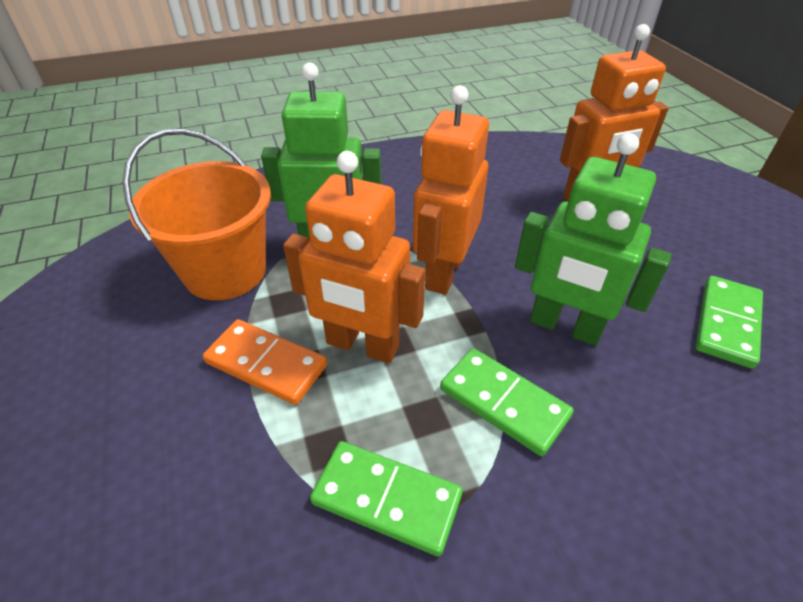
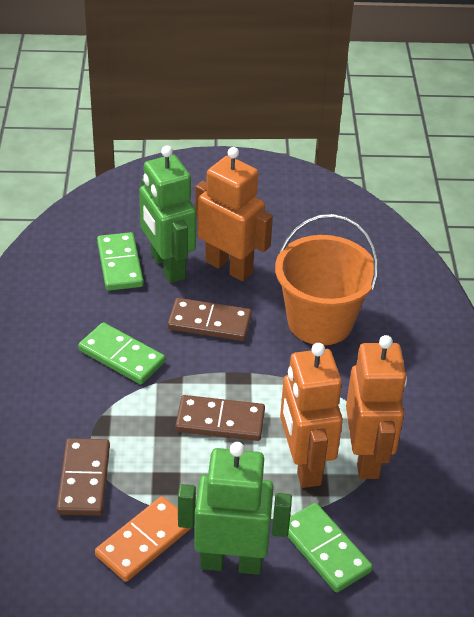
brown domino: 0 -> 3

